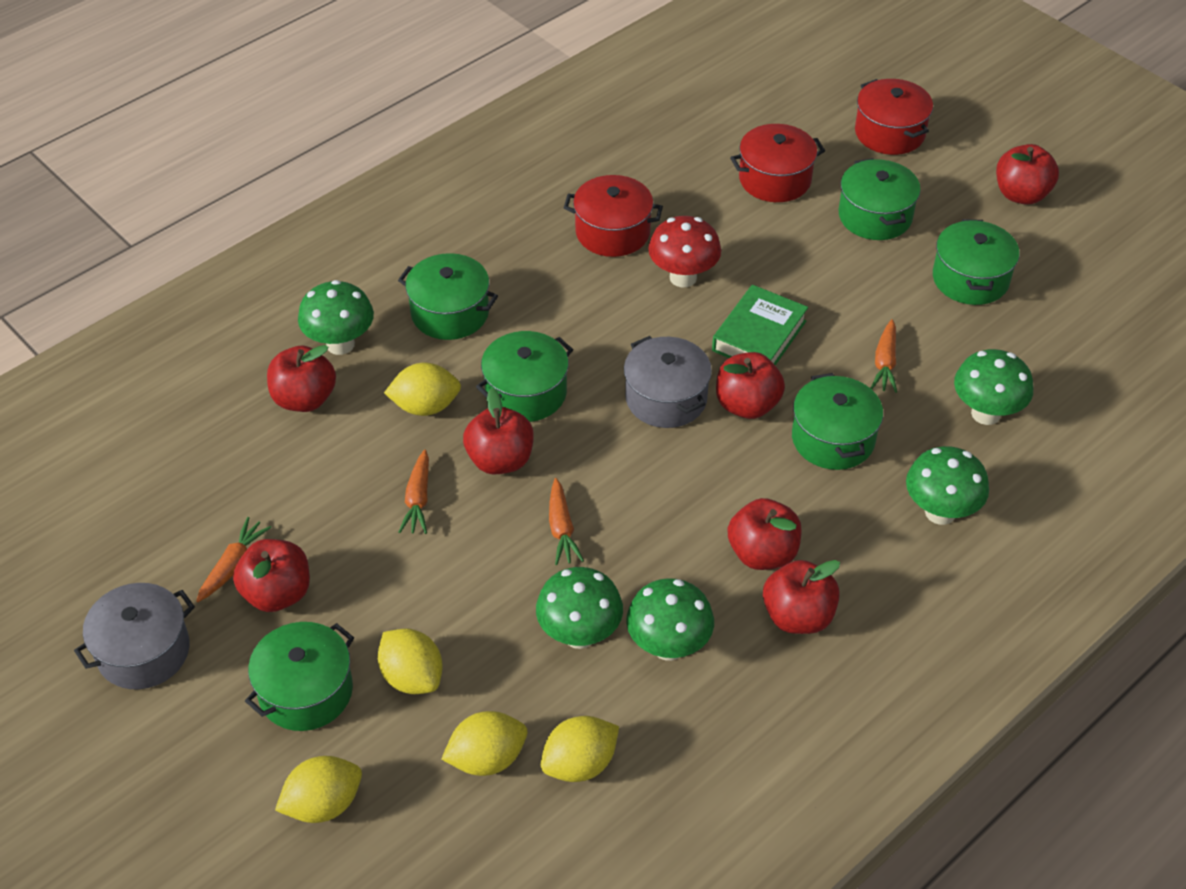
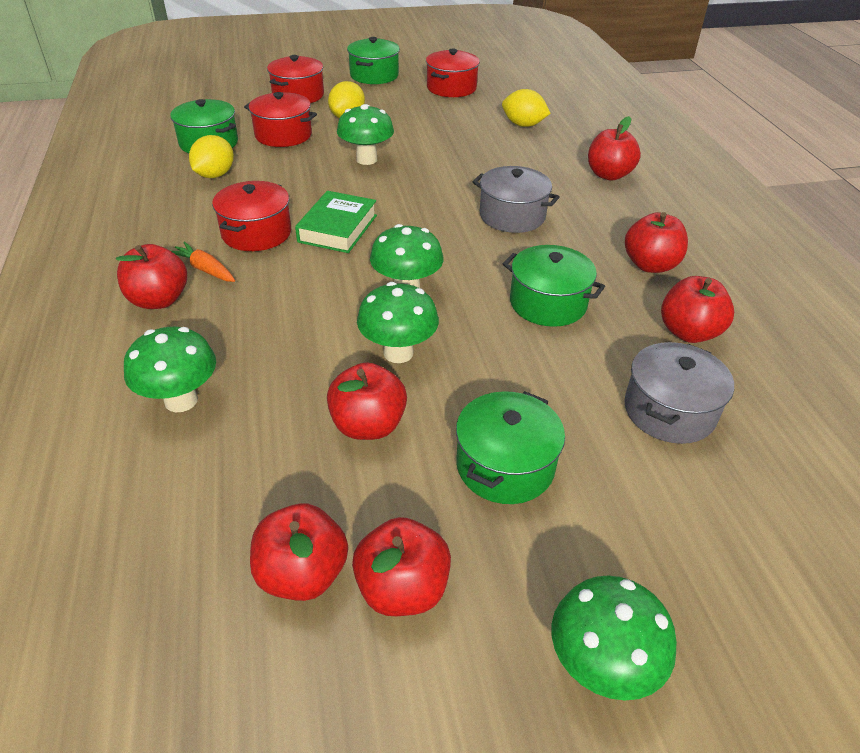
green pot: 6 -> 4
orange carrot: 4 -> 1
red mushroom: 1 -> 0
red pot: 3 -> 4
yellow lemon: 5 -> 3

